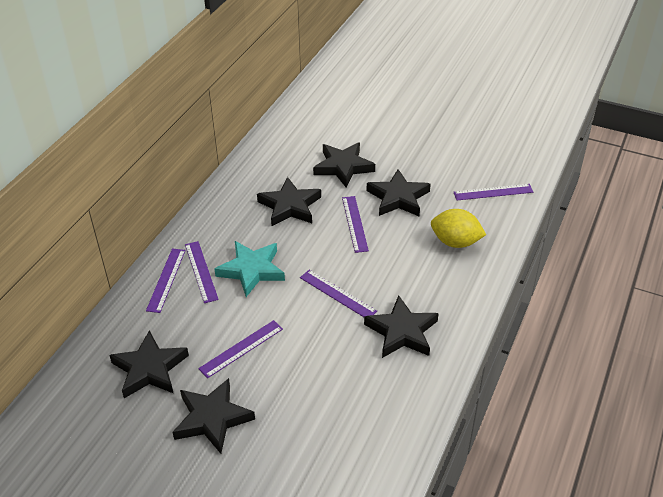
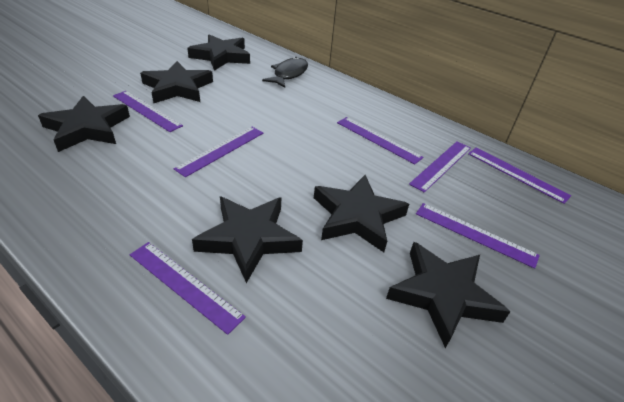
black fish: 0 -> 1
purple ruler: 6 -> 7
turquoise star: 1 -> 0
yellow lemon: 1 -> 0

